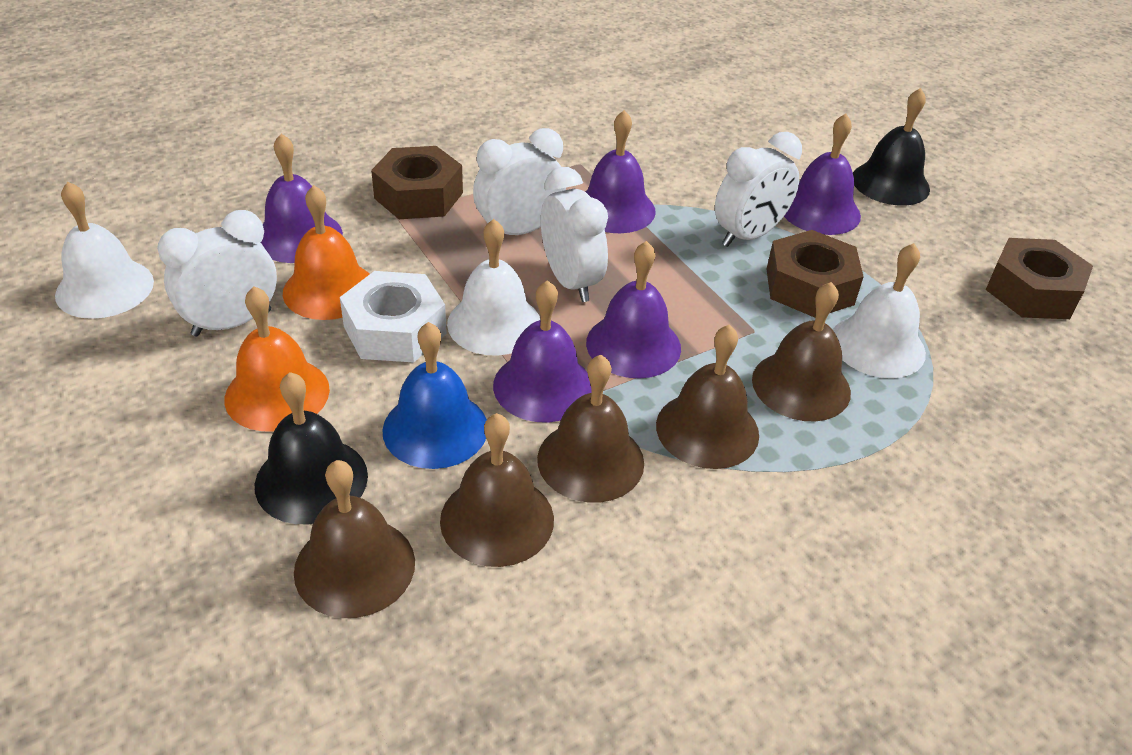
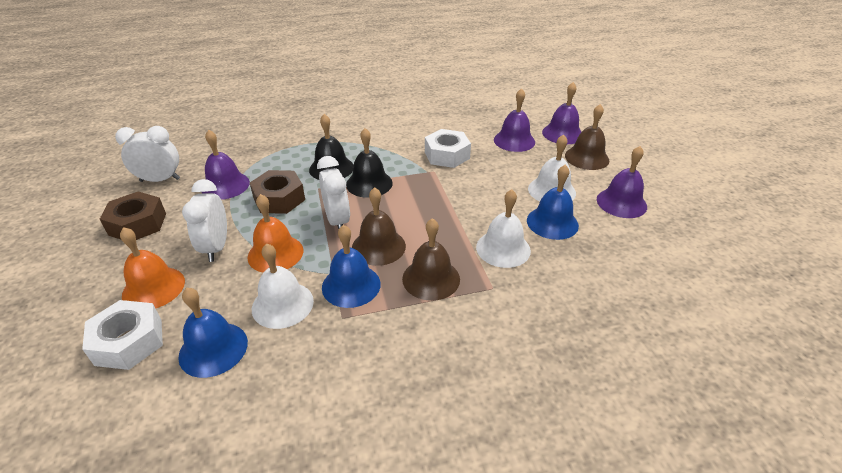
blue bell: 1 -> 3
brown bell: 5 -> 3
brown nut: 3 -> 2
purple bell: 5 -> 4
white clock: 4 -> 3
white nut: 1 -> 2

